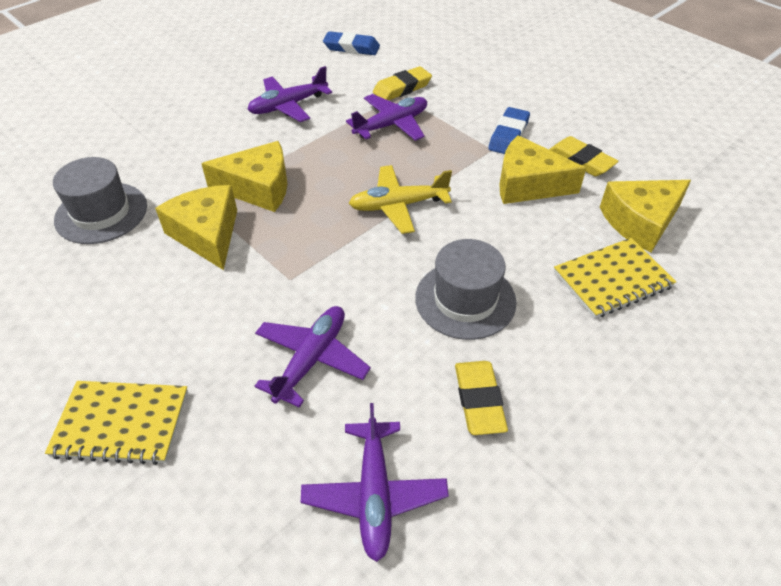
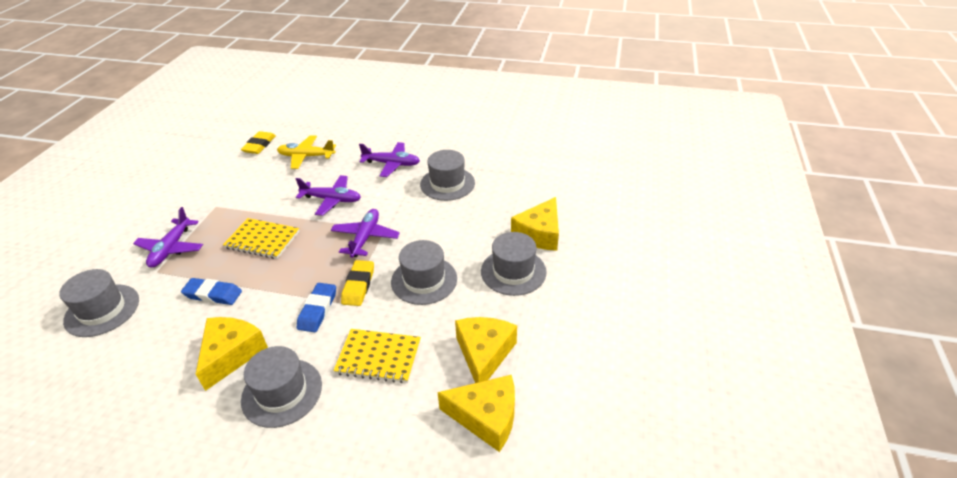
grey hat: 2 -> 5
yellow eraser: 3 -> 2

